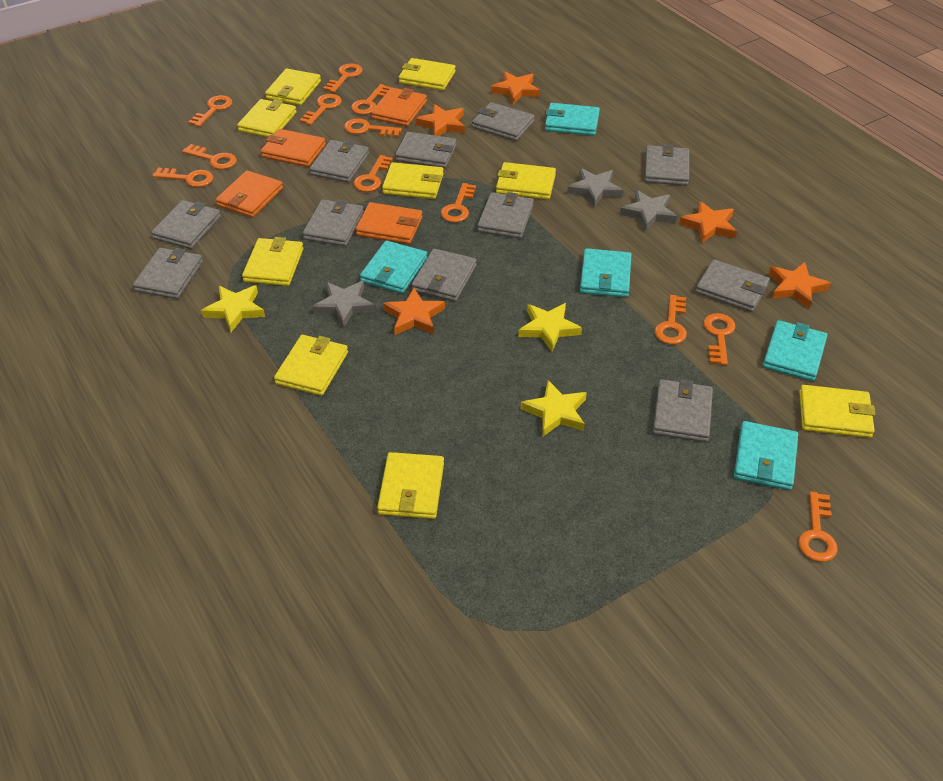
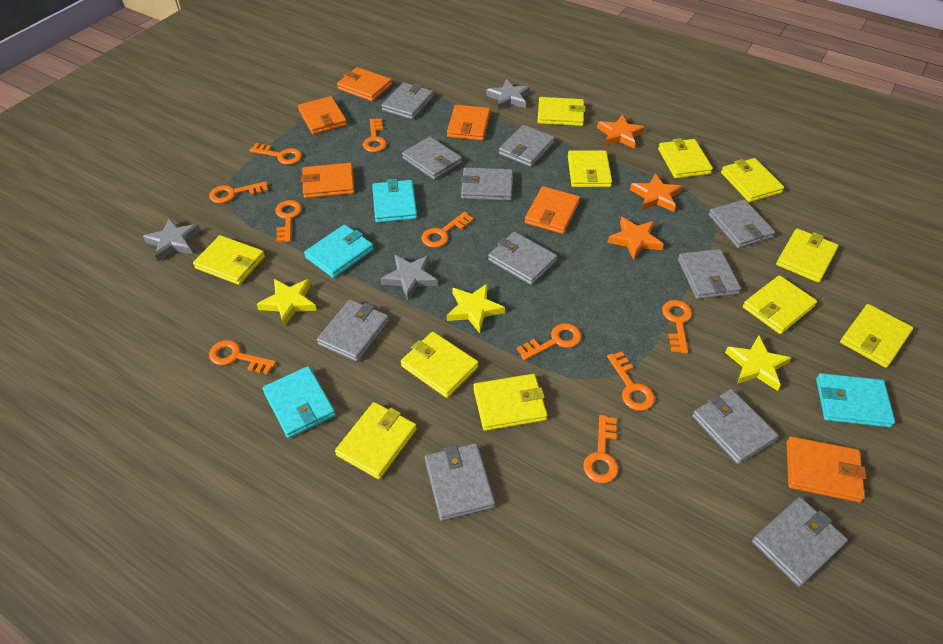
orange key: 12 -> 10
orange star: 5 -> 3
orange wallet: 4 -> 6
turquoise wallet: 5 -> 4
yellow wallet: 9 -> 11

